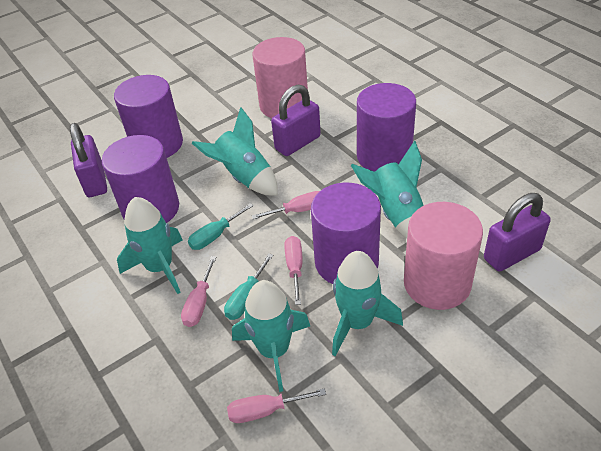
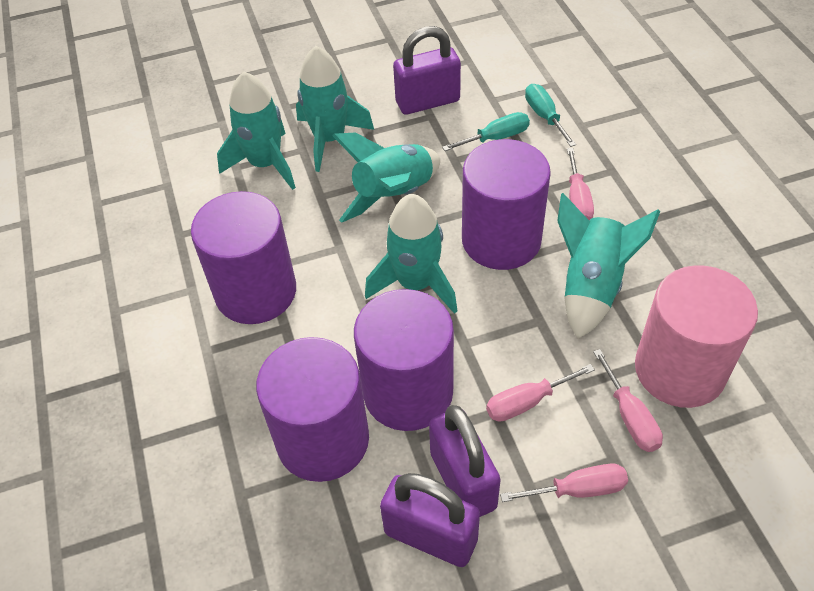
pink cylinder: 2 -> 1

